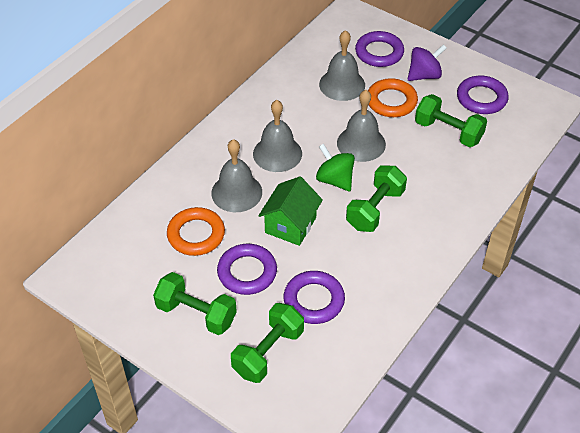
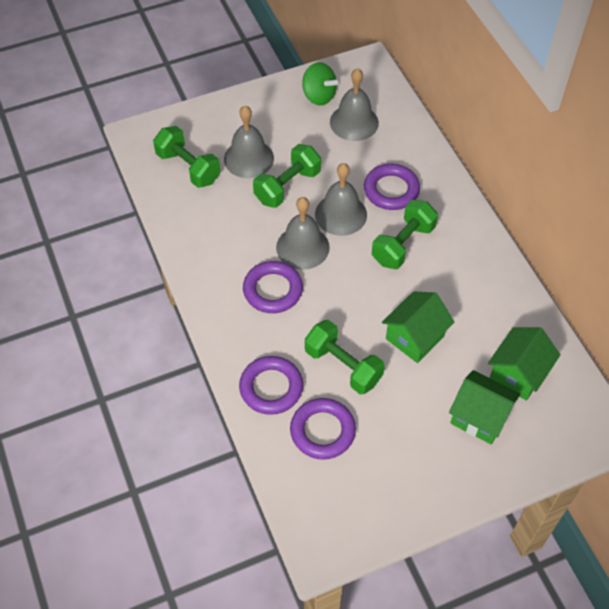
green house: 1 -> 3
orange ring: 2 -> 0
purple spinning top: 1 -> 0

